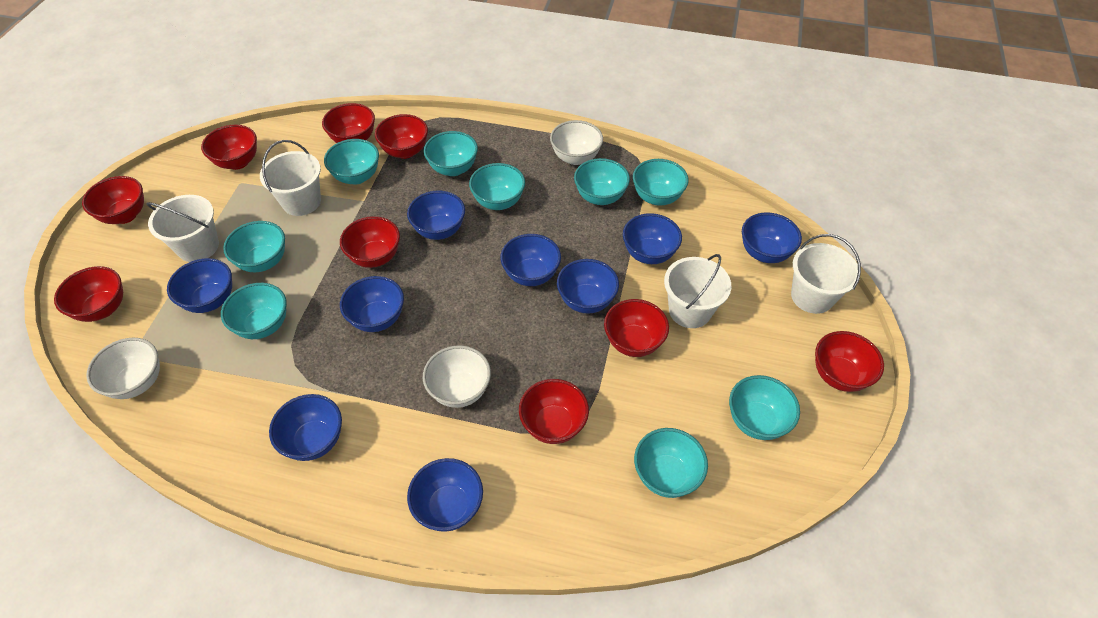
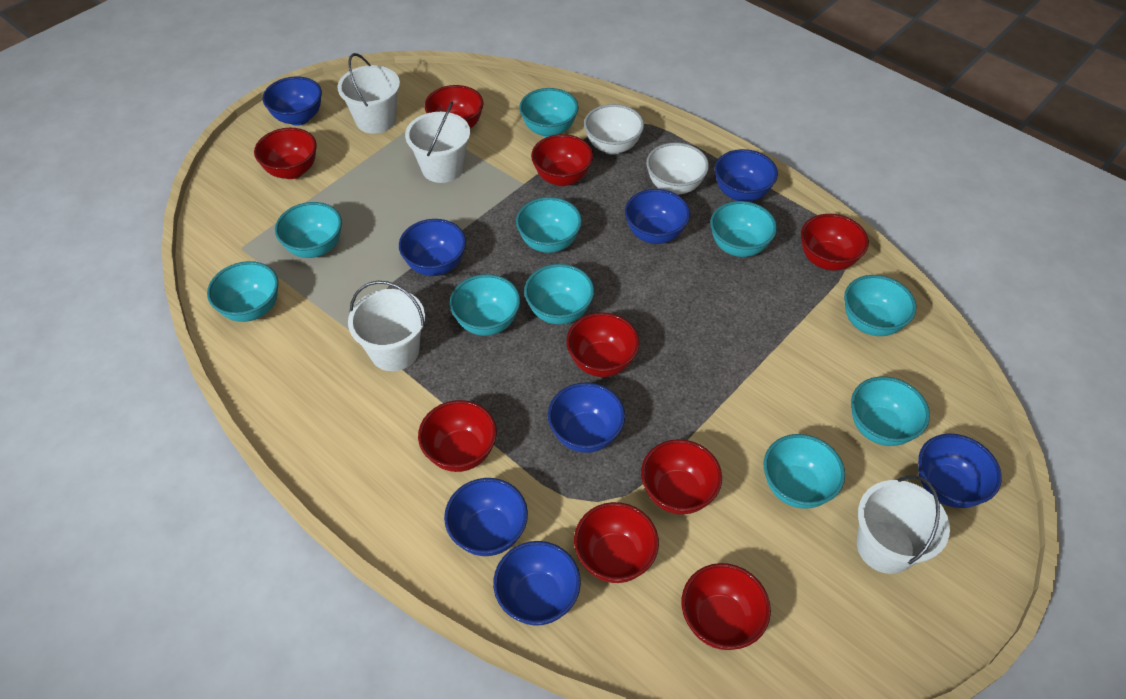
blue bowl: 9 -> 8
turquoise bowl: 9 -> 10
white bowl: 3 -> 2

